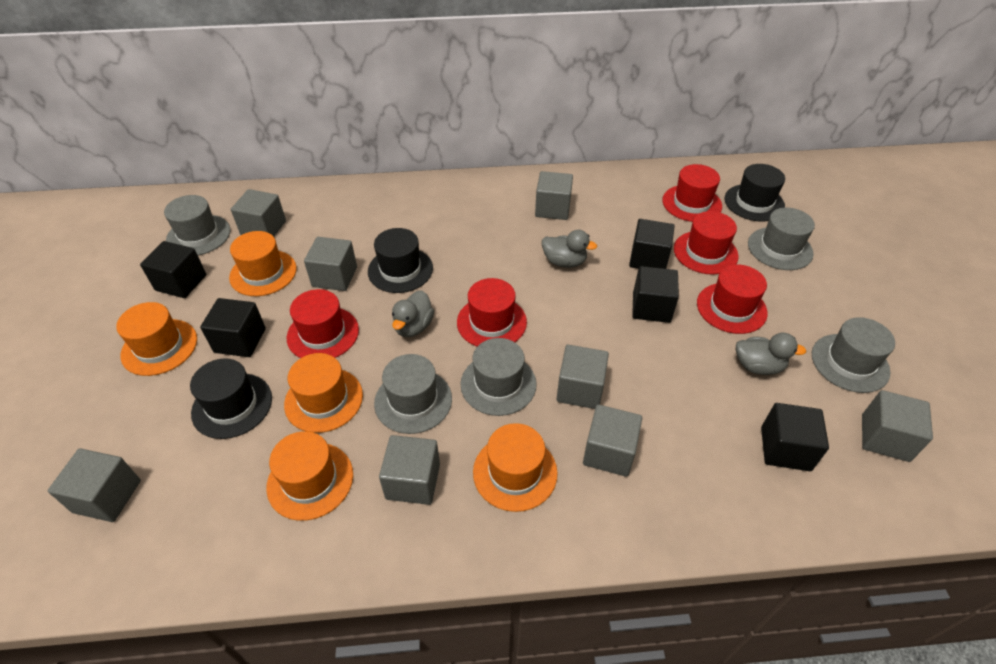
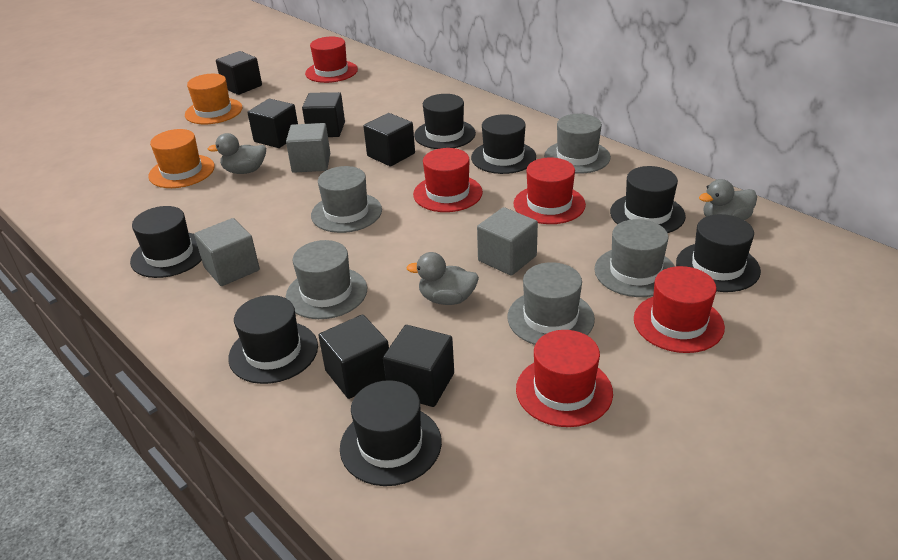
black cube: 5 -> 6
black hat: 3 -> 7
grey cube: 8 -> 3
orange hat: 5 -> 2

